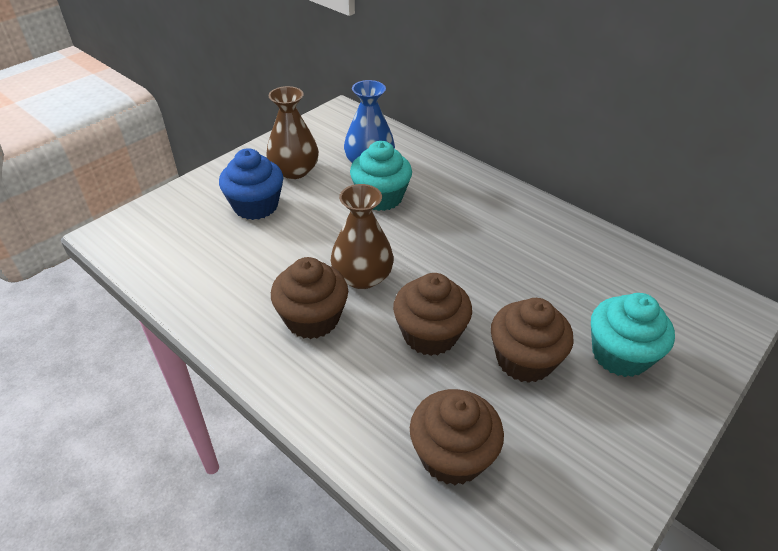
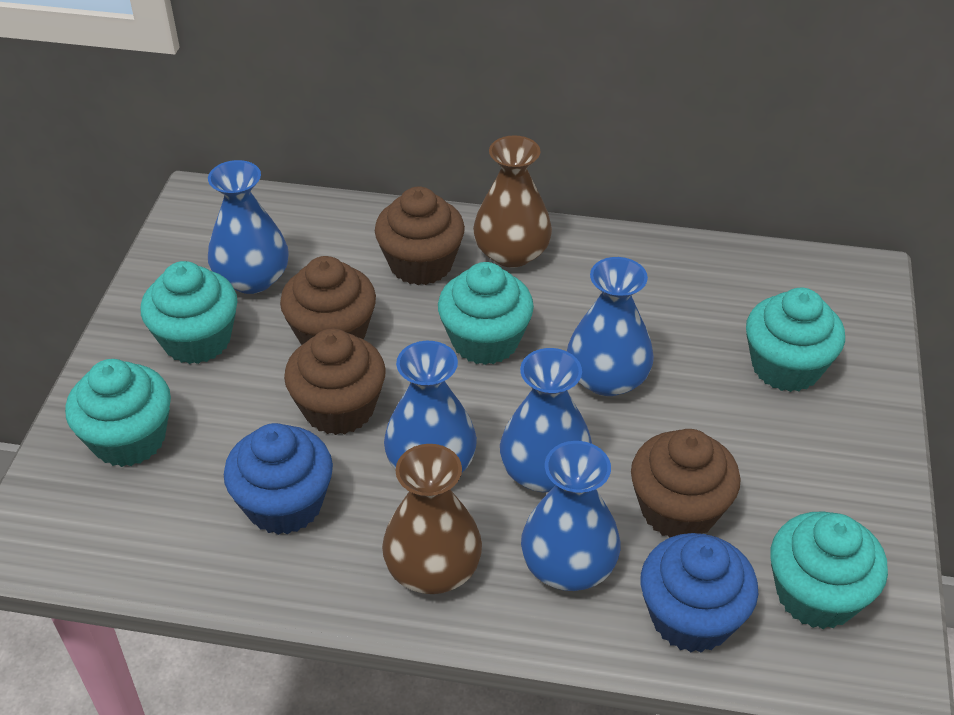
blue cupcake: 1 -> 2
blue vase: 1 -> 5
turquoise cupcake: 2 -> 5

